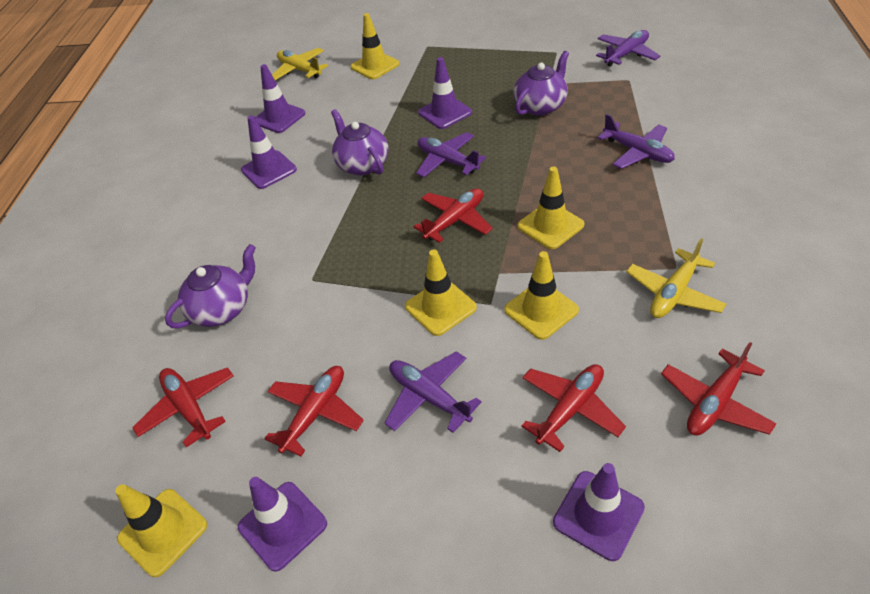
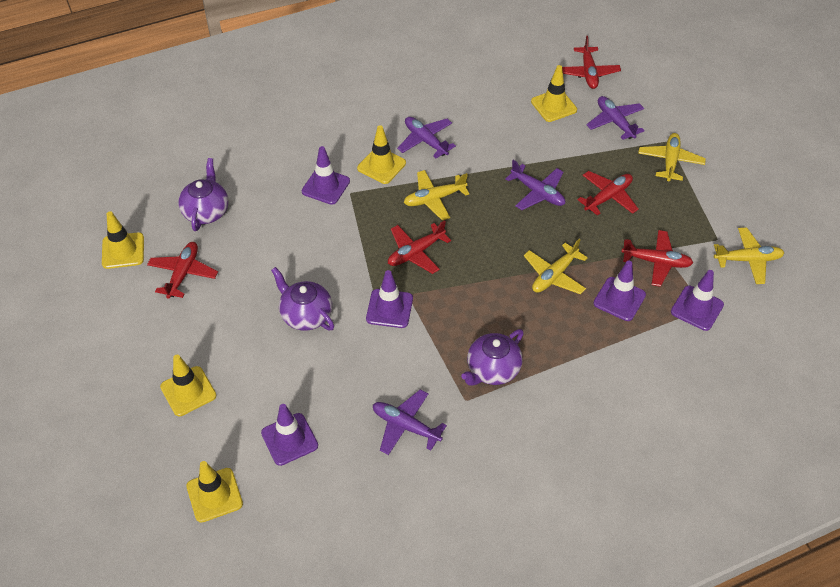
yellow plane: 2 -> 4

